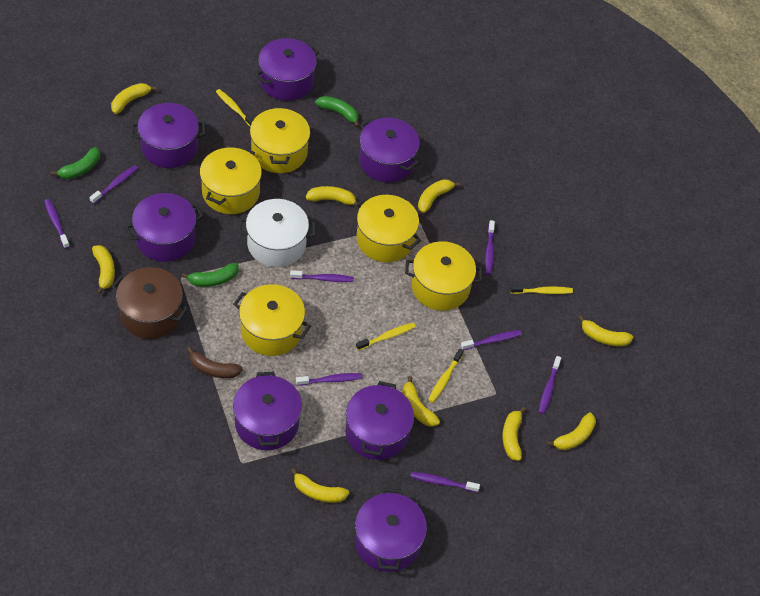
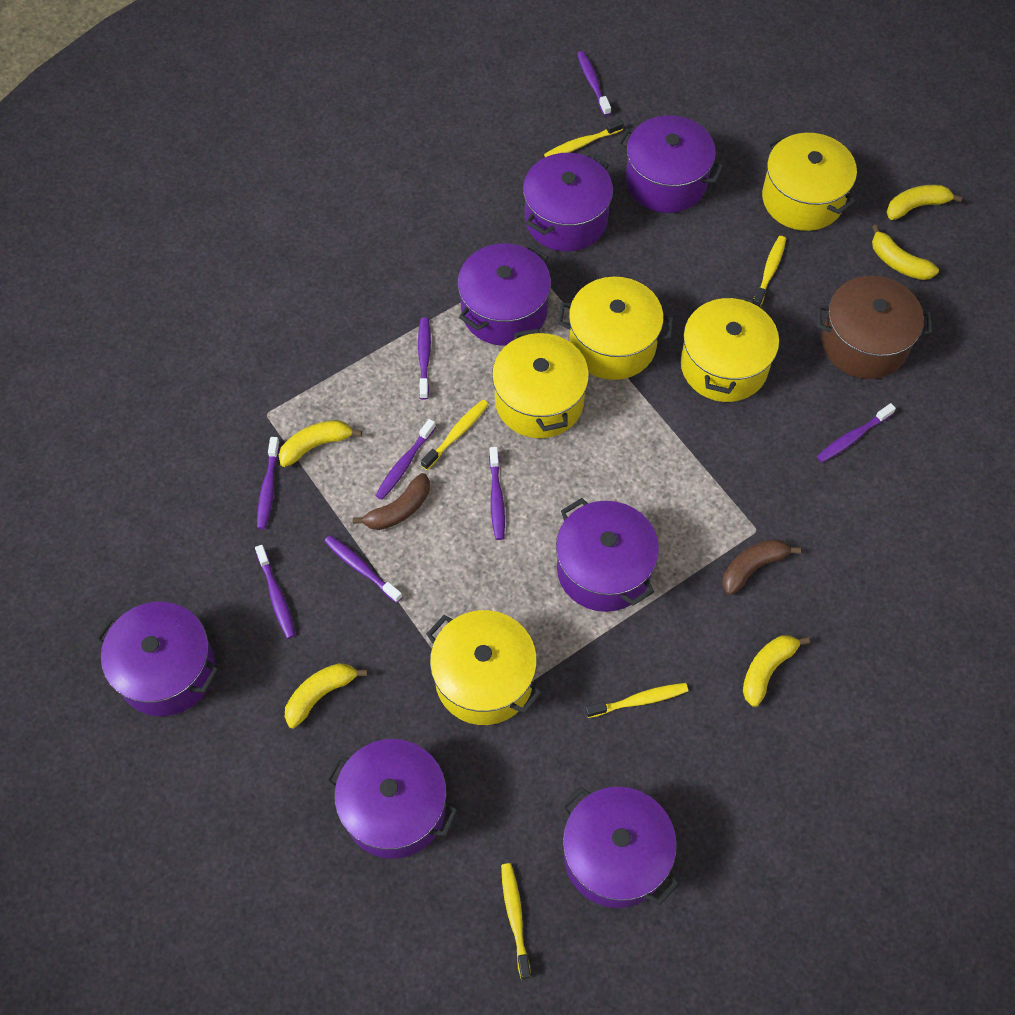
brown banana: 1 -> 2
green banana: 3 -> 0
white pot: 1 -> 0
yellow banana: 9 -> 5
yellow toothbrush: 4 -> 5

